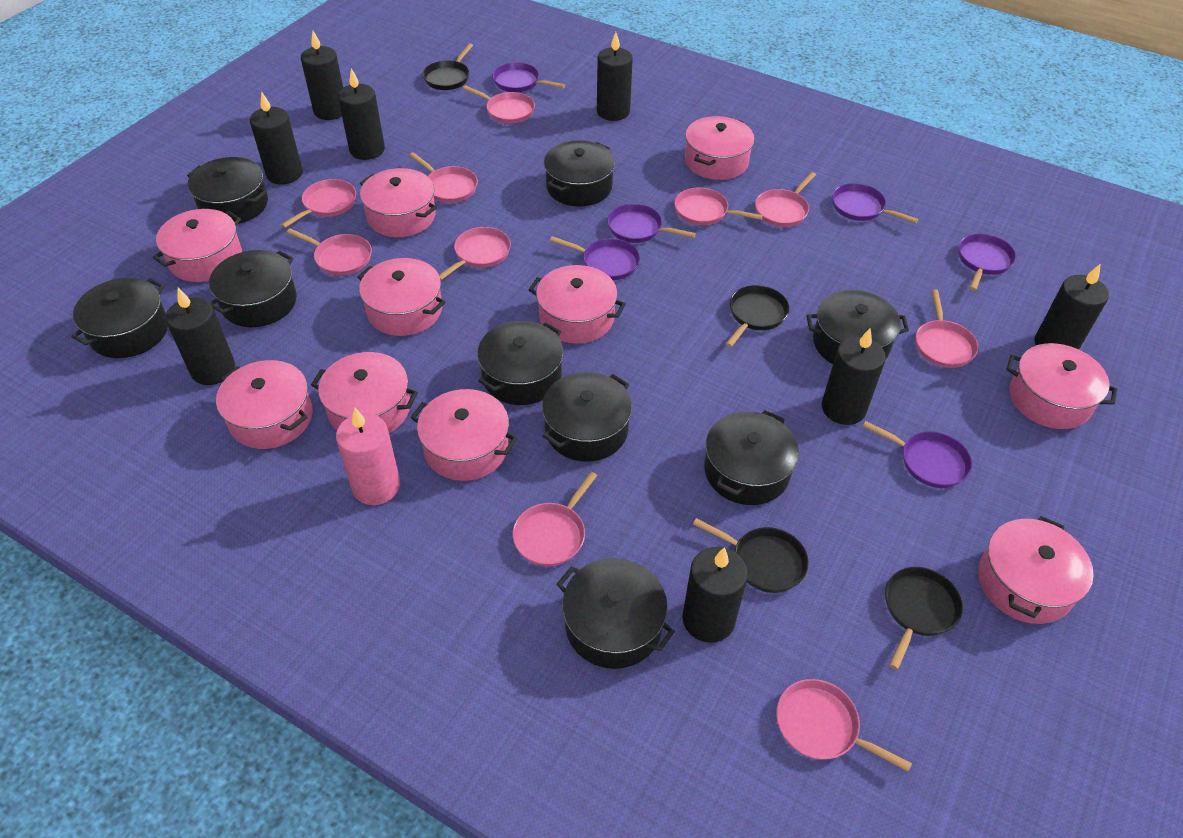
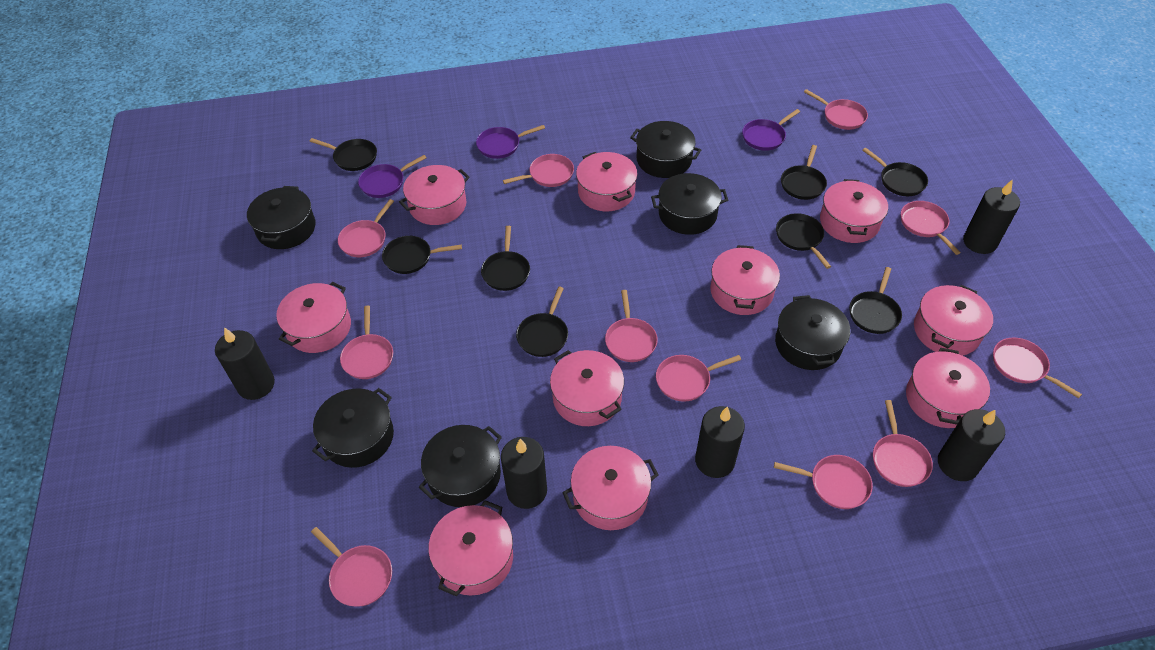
black candle: 8 -> 5
black pan: 4 -> 8
black pot: 9 -> 6
pink candle: 1 -> 0
pink pan: 10 -> 11
purple pan: 6 -> 3

